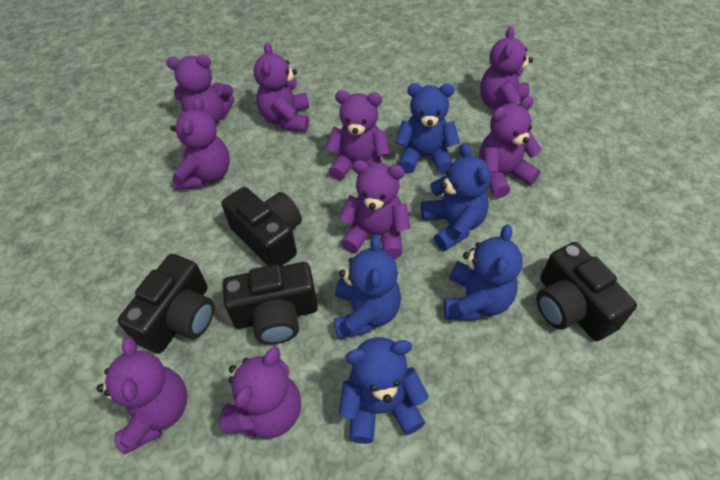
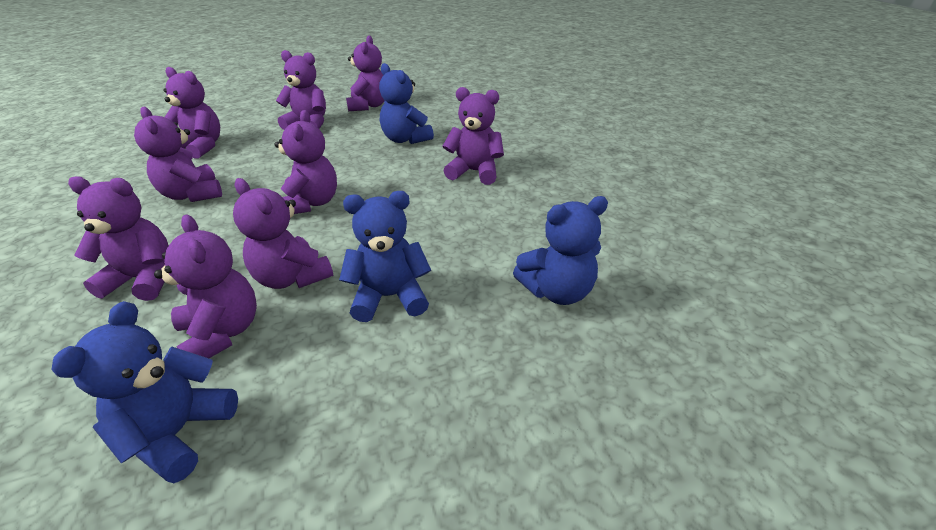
black camera: 4 -> 0
blue teddy bear: 5 -> 4

